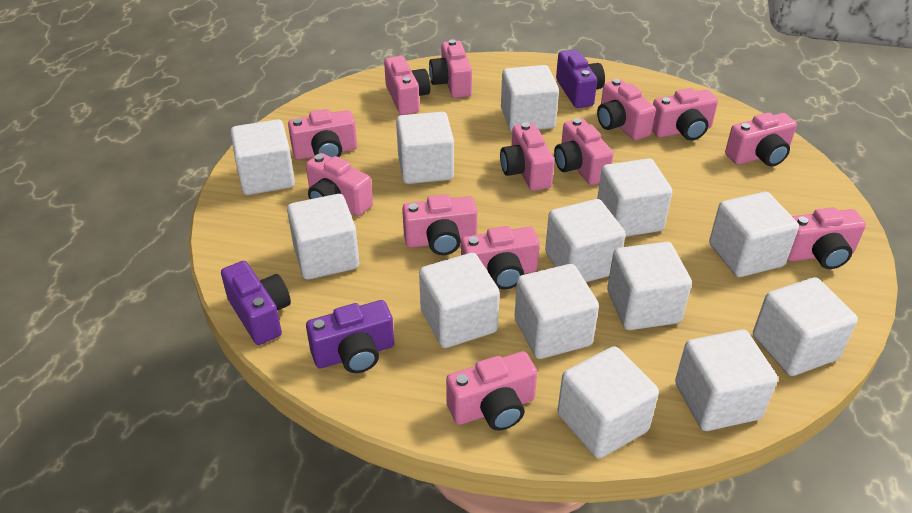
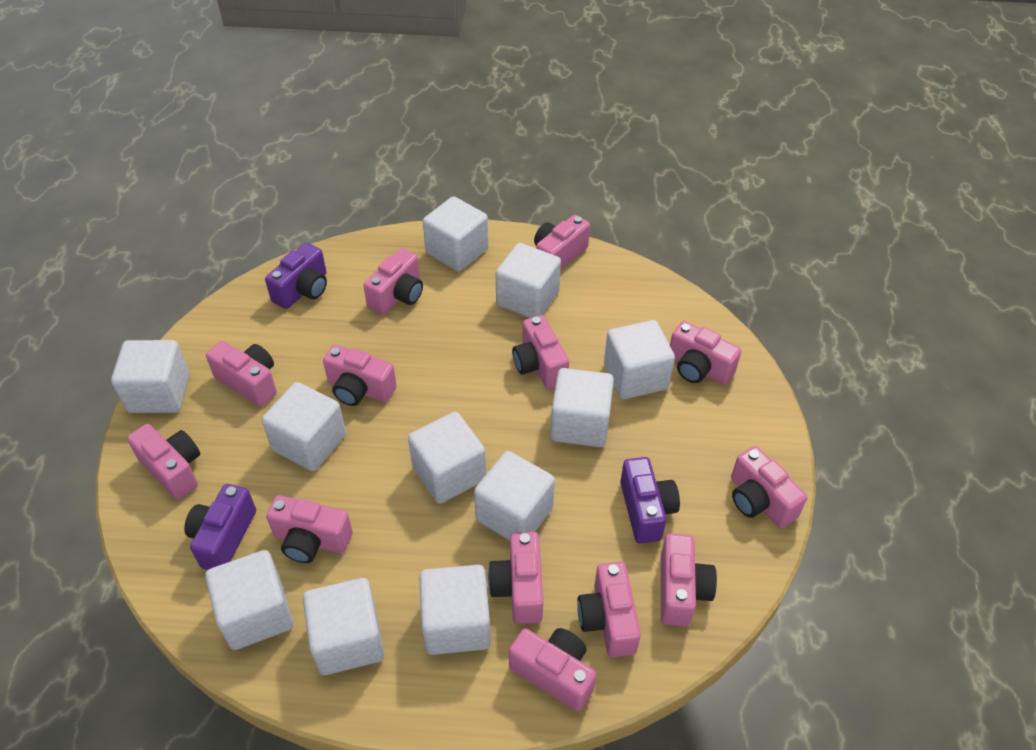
white cube: 13 -> 11

